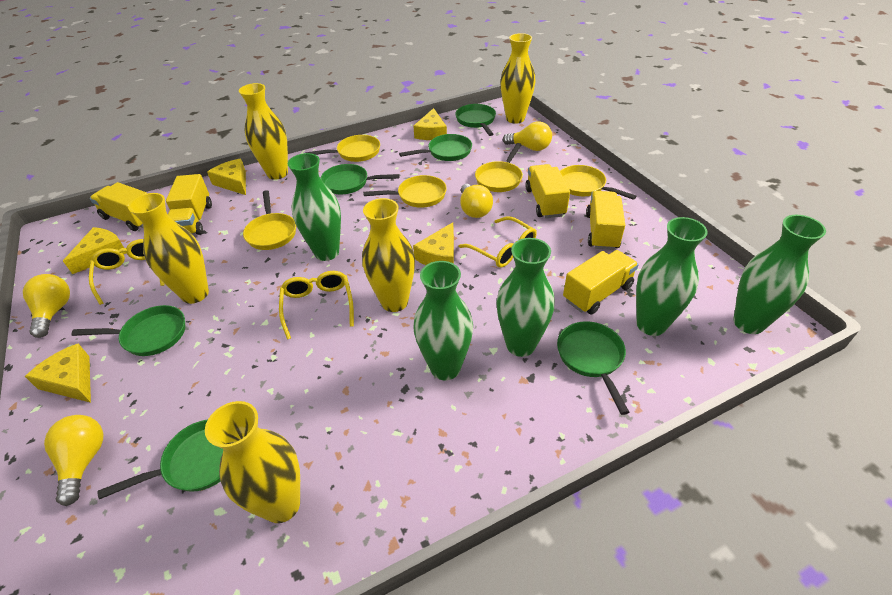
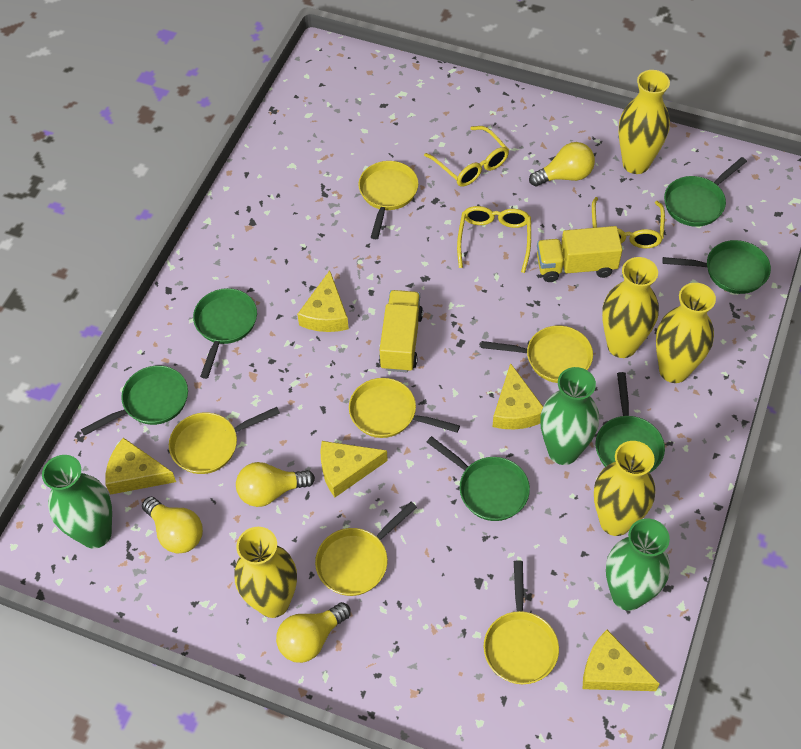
green vase: 5 -> 3
yellow pan: 5 -> 6
yellow truck: 5 -> 2

